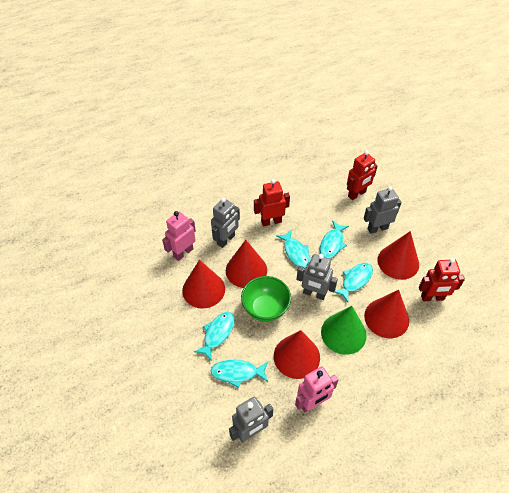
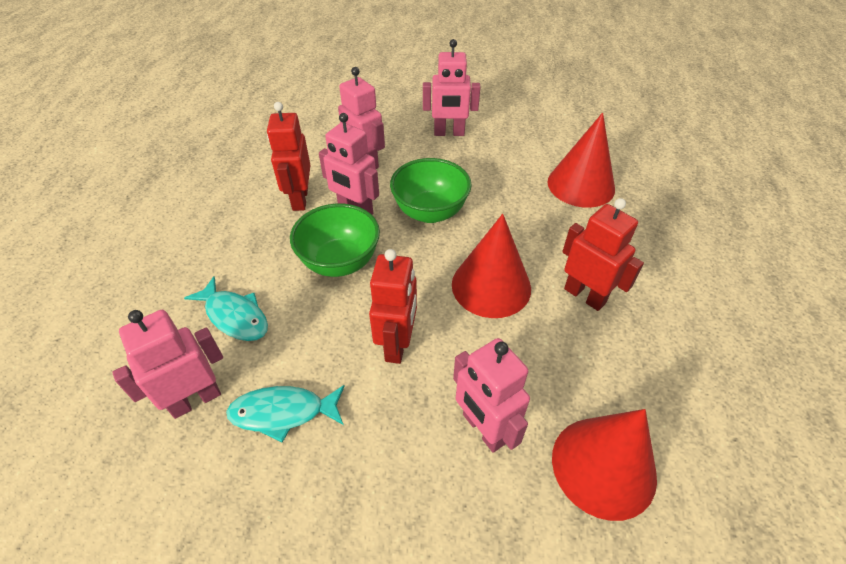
green bowl: 1 -> 2
green cone: 1 -> 0
grey robot: 4 -> 0
pink robot: 2 -> 5
red cone: 5 -> 3
turquoise fish: 5 -> 2

